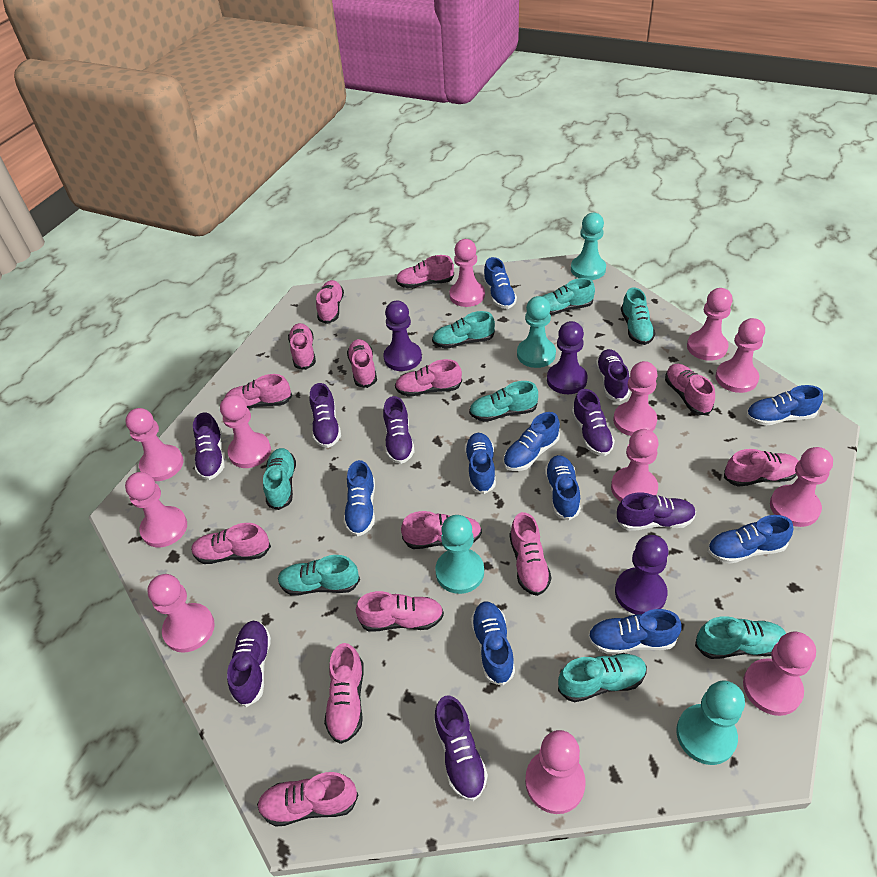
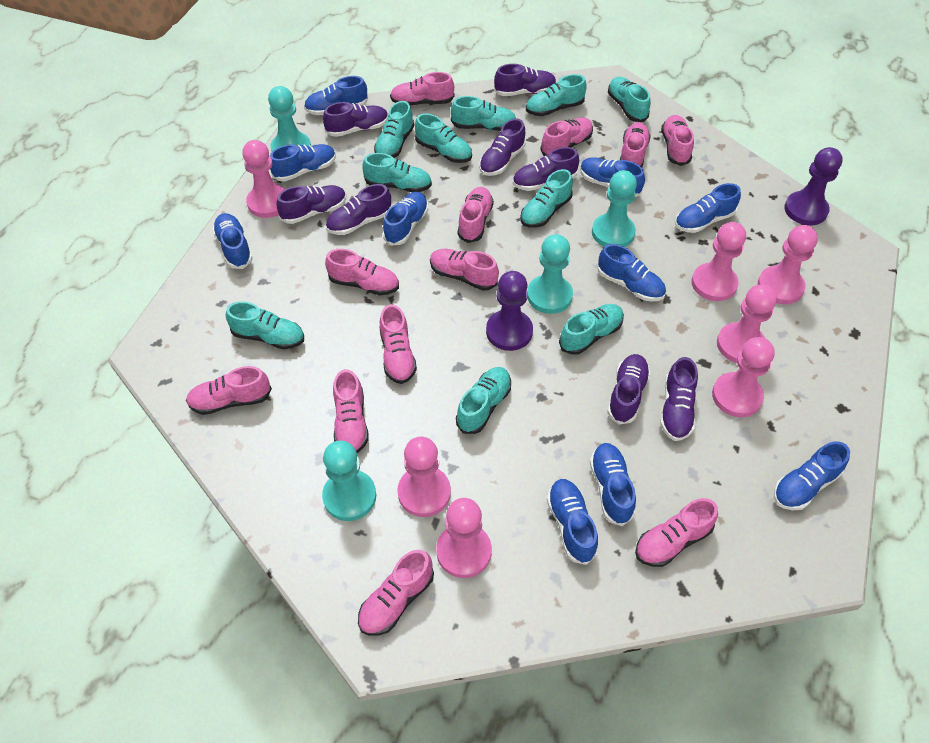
blue shoe: 9 -> 10
pink pawn: 12 -> 7
pink shoe: 14 -> 12
purple pawn: 3 -> 2
turquoise shoe: 8 -> 10

